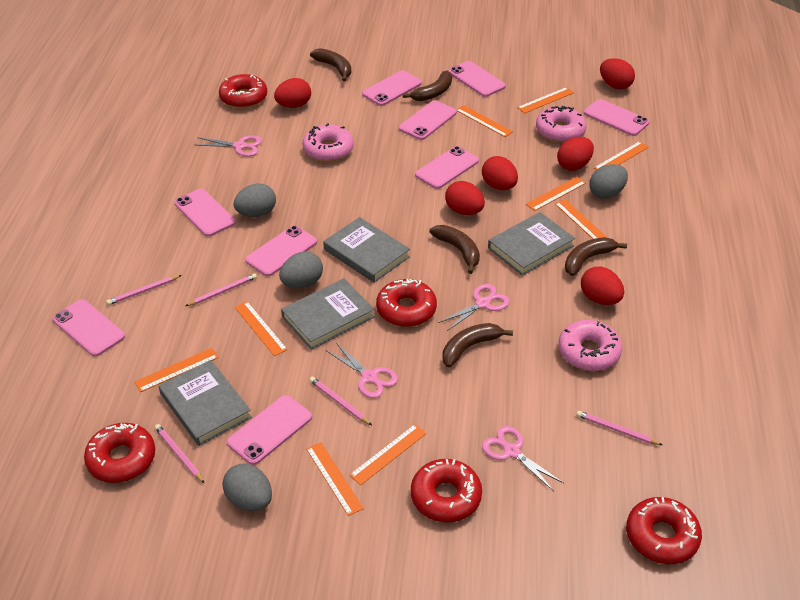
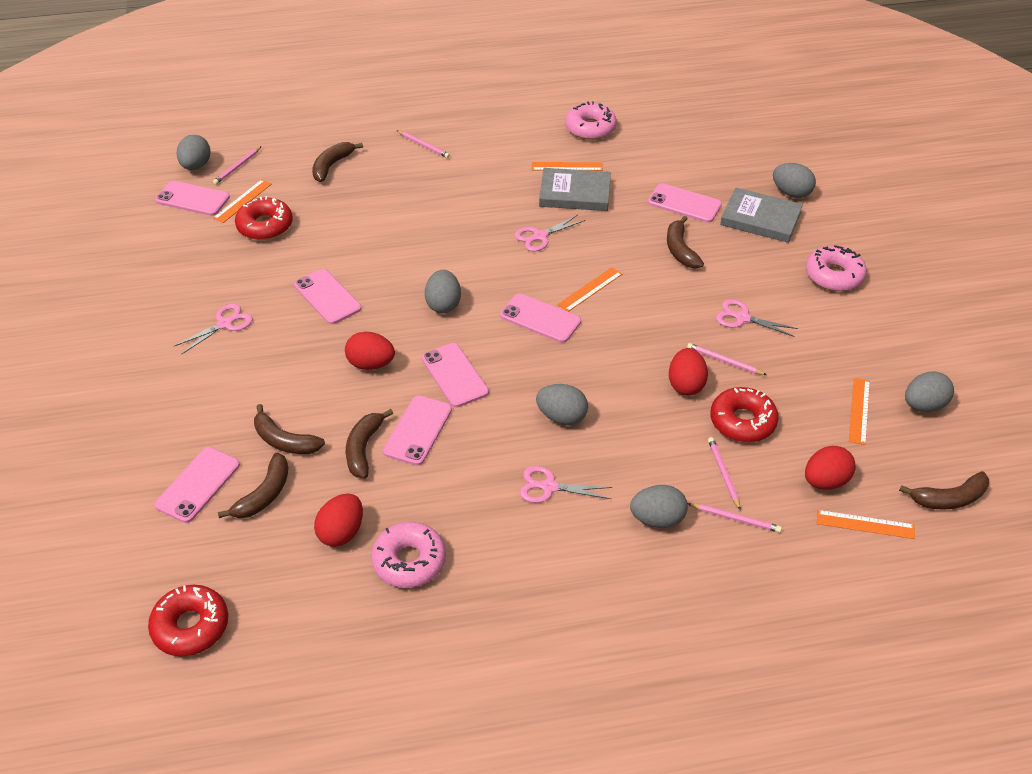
brown banana: 5 -> 6
grey book: 4 -> 2
grey egg: 4 -> 6
orange ruler: 9 -> 5
pink phone: 9 -> 7
red donut: 5 -> 3
red egg: 6 -> 4

